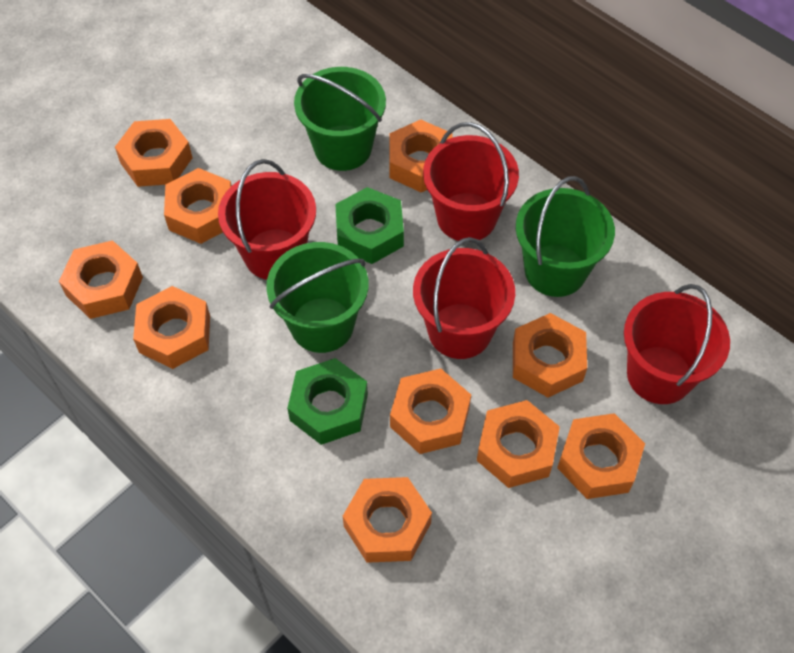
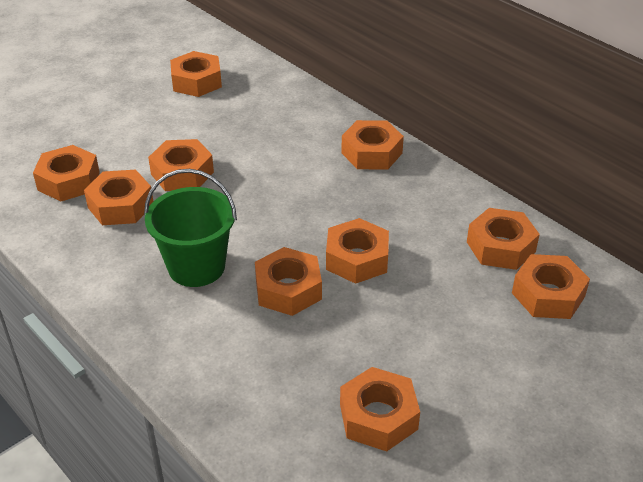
green bucket: 3 -> 1
green nut: 2 -> 0
red bucket: 4 -> 0

